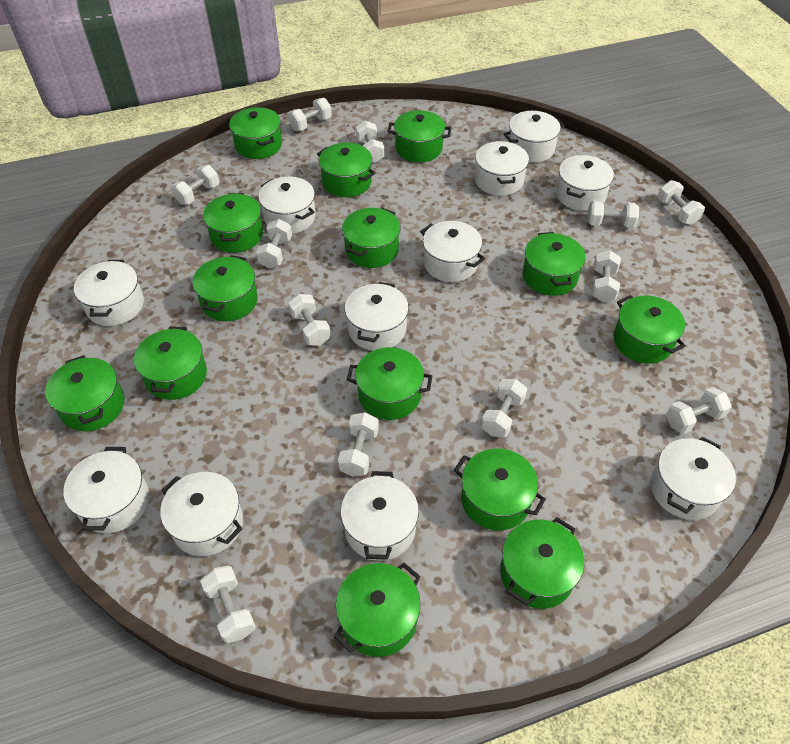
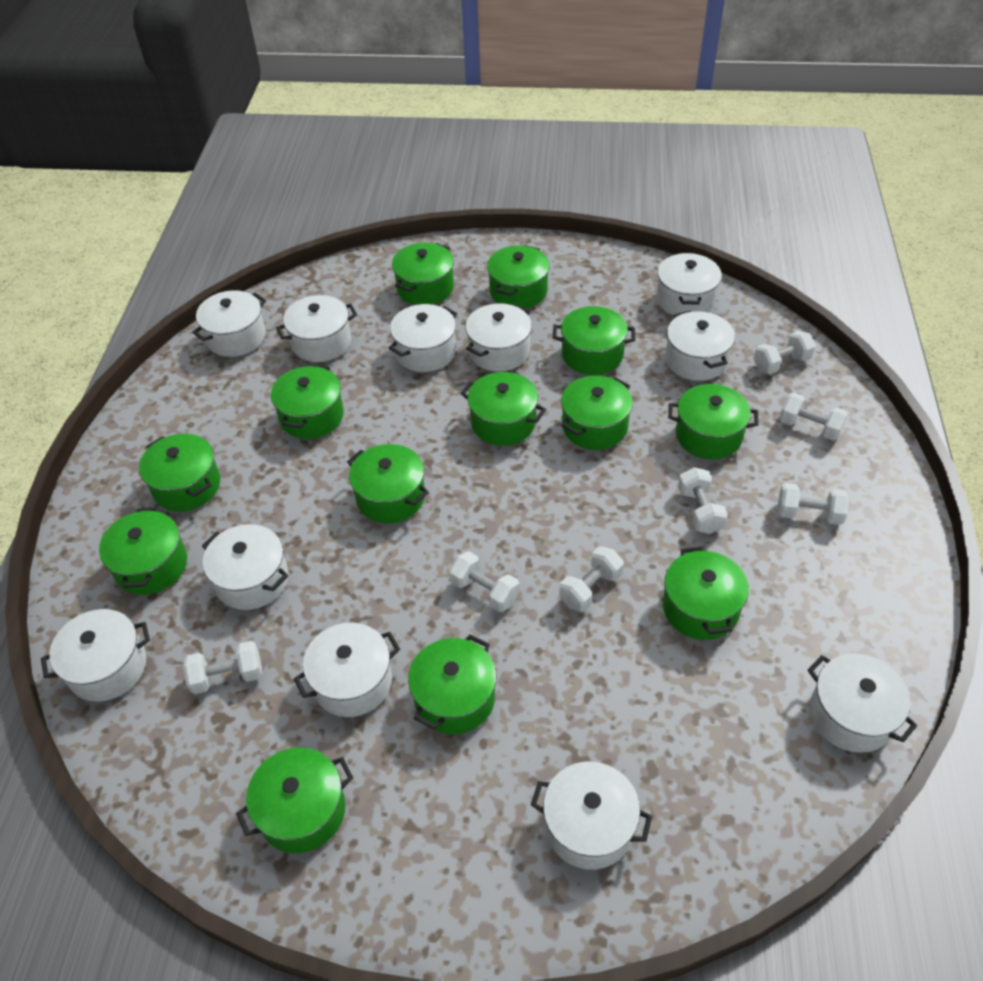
green pot: 14 -> 13
white dumbbell: 12 -> 7

